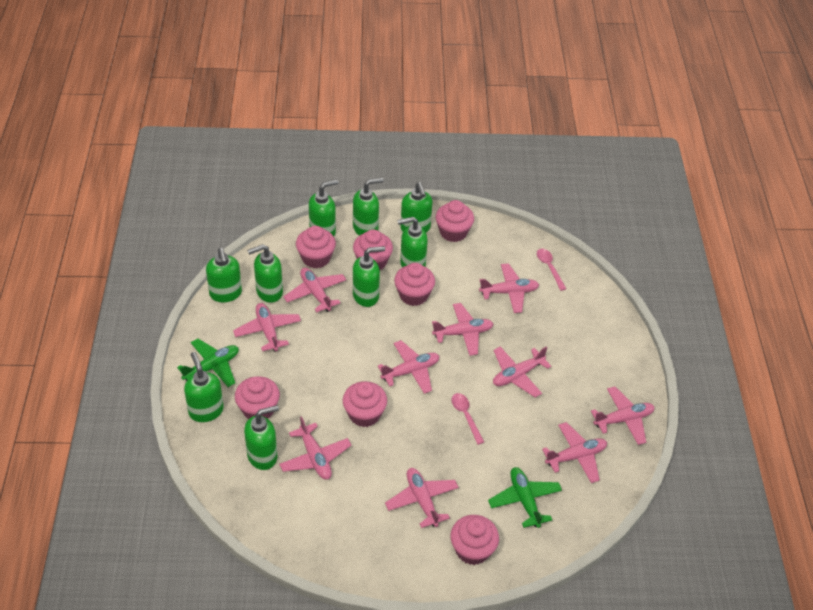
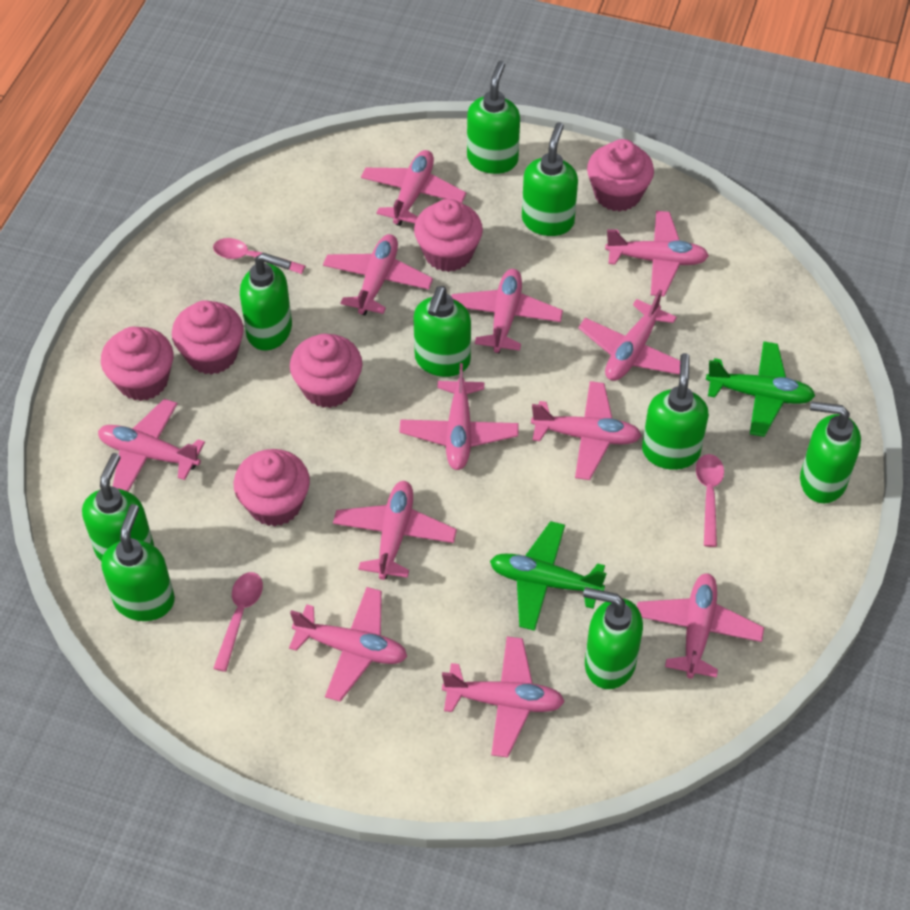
pink cupcake: 7 -> 6
pink plane: 10 -> 12
pink spoon: 2 -> 3

